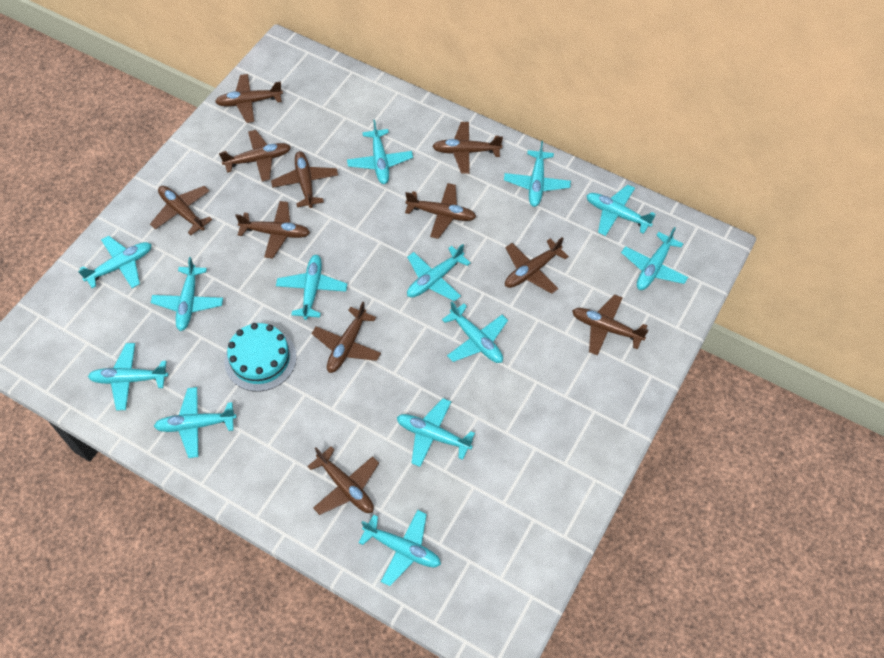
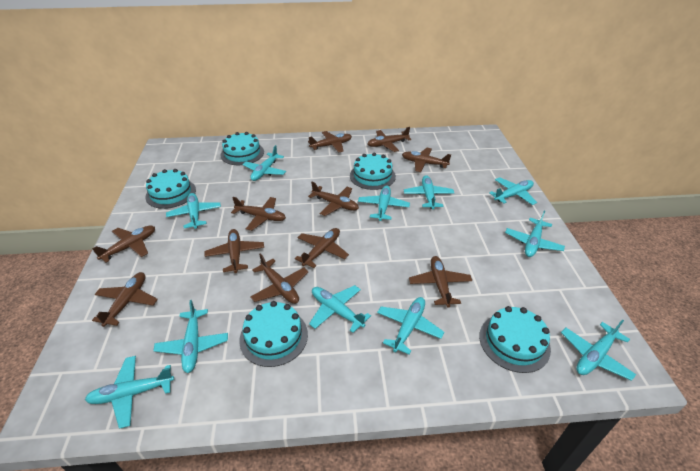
turquoise cake: 1 -> 5
turquoise plane: 13 -> 11

